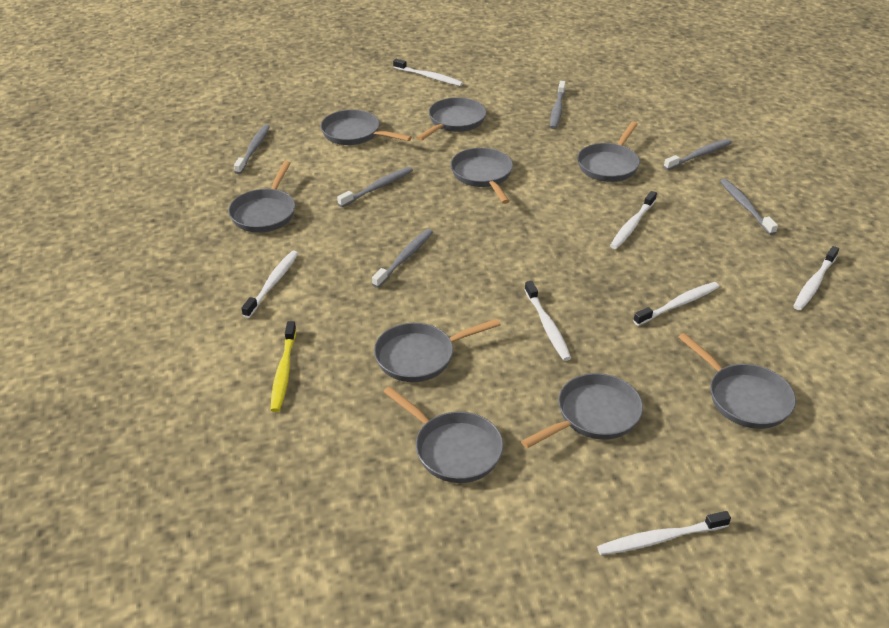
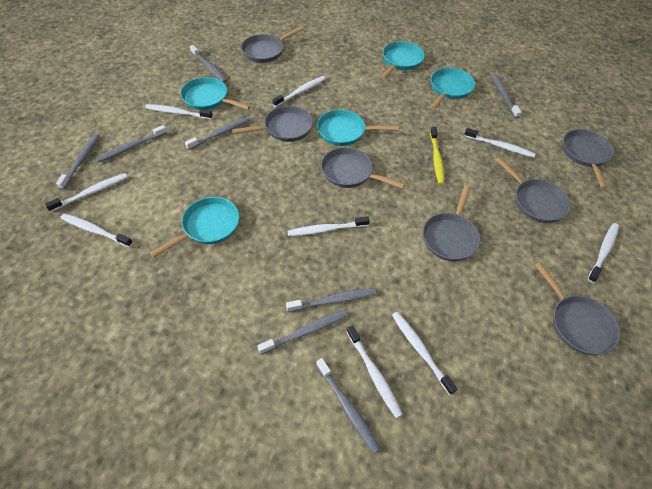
grey pan: 9 -> 7
grey toothbrush: 6 -> 8
turquoise pan: 0 -> 5
white toothbrush: 7 -> 9

